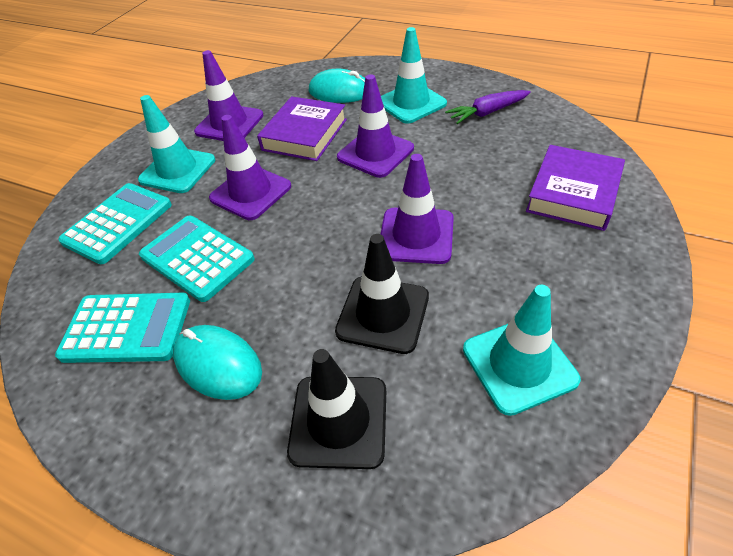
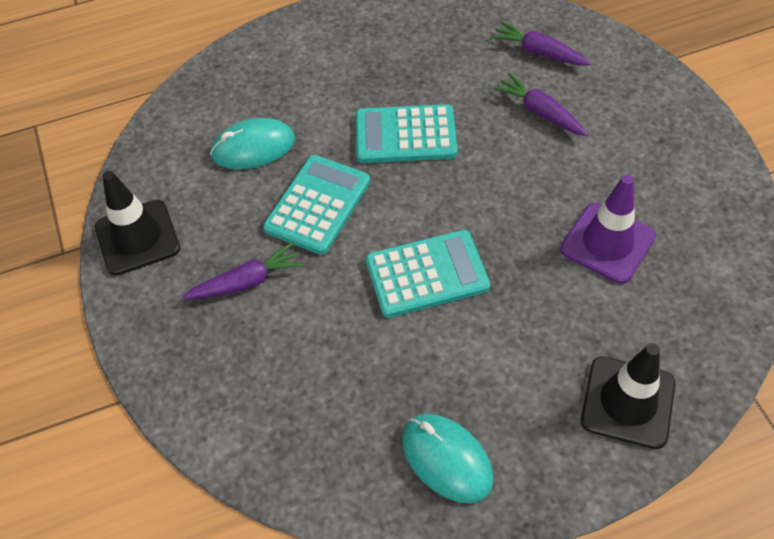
purple book: 2 -> 0
purple carrot: 1 -> 3
purple traffic cone: 4 -> 1
turquoise traffic cone: 3 -> 0

